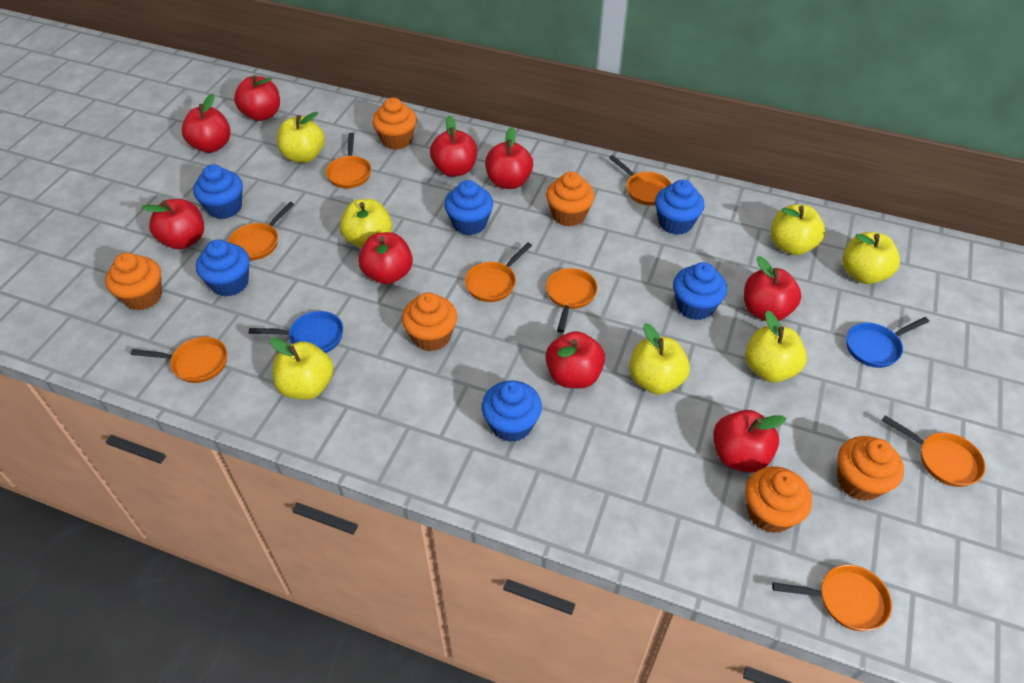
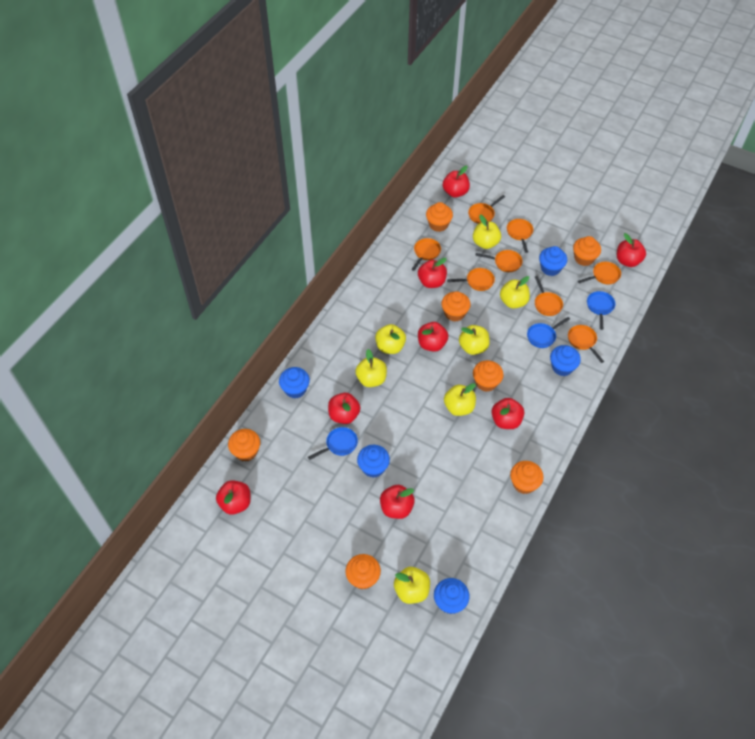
blue cupcake: 6 -> 5
blue pan: 2 -> 3
orange cupcake: 6 -> 7
red apple: 9 -> 8

